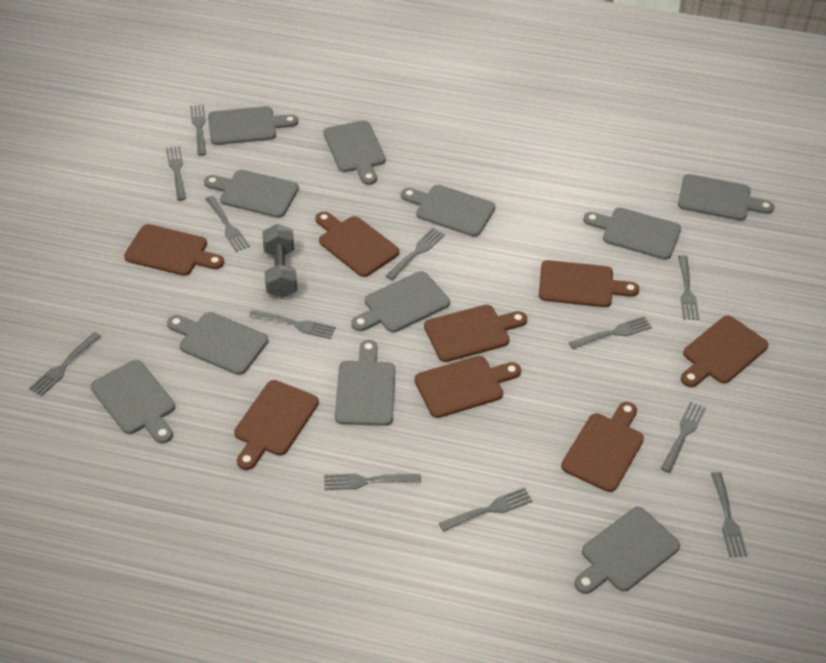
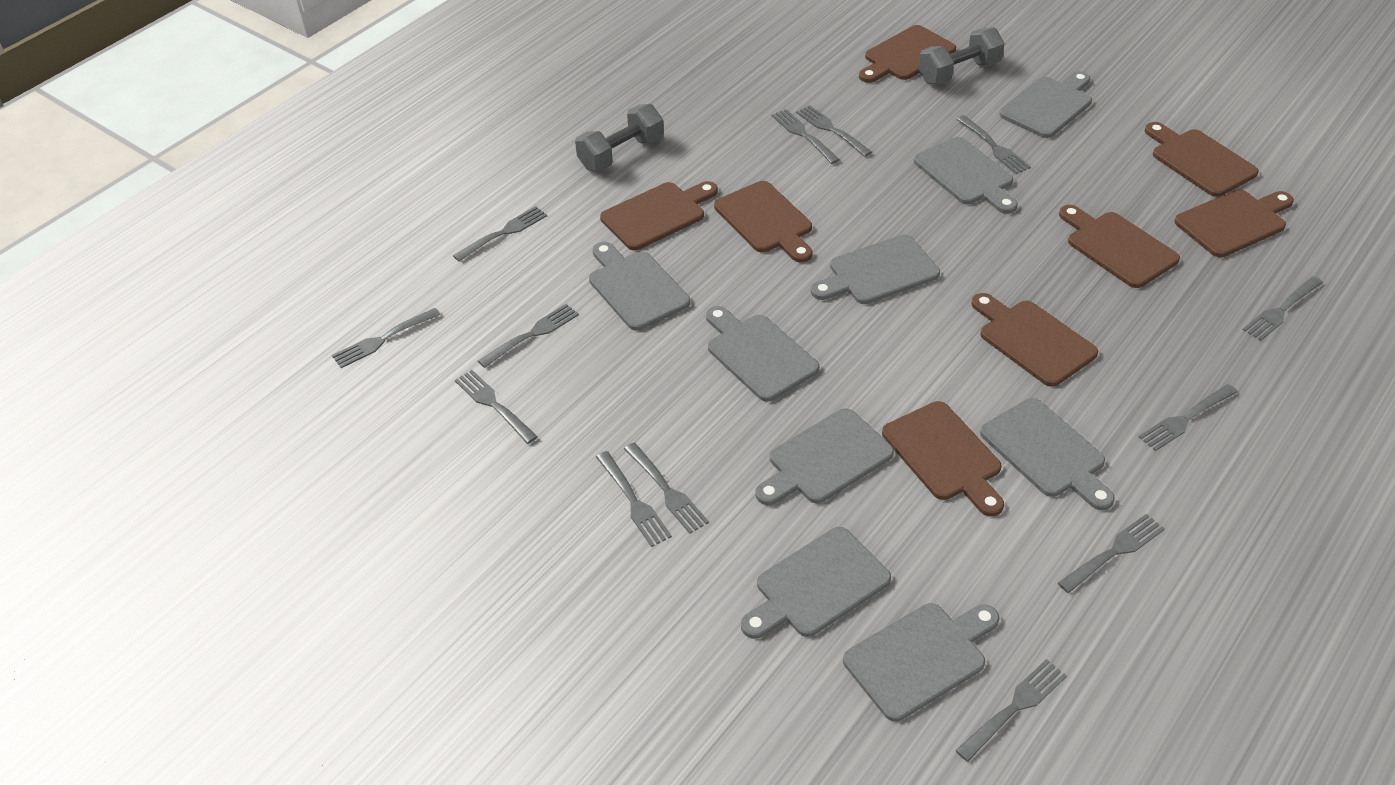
grey cutting board: 11 -> 9
grey dumbbell: 1 -> 2
grey fork: 12 -> 13

